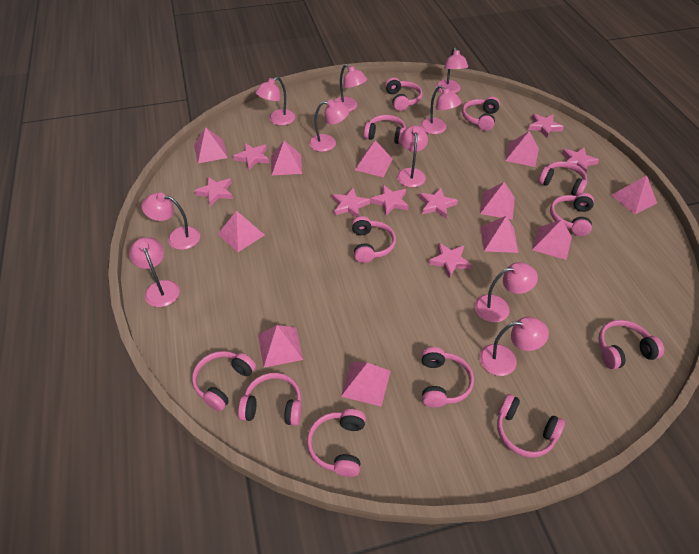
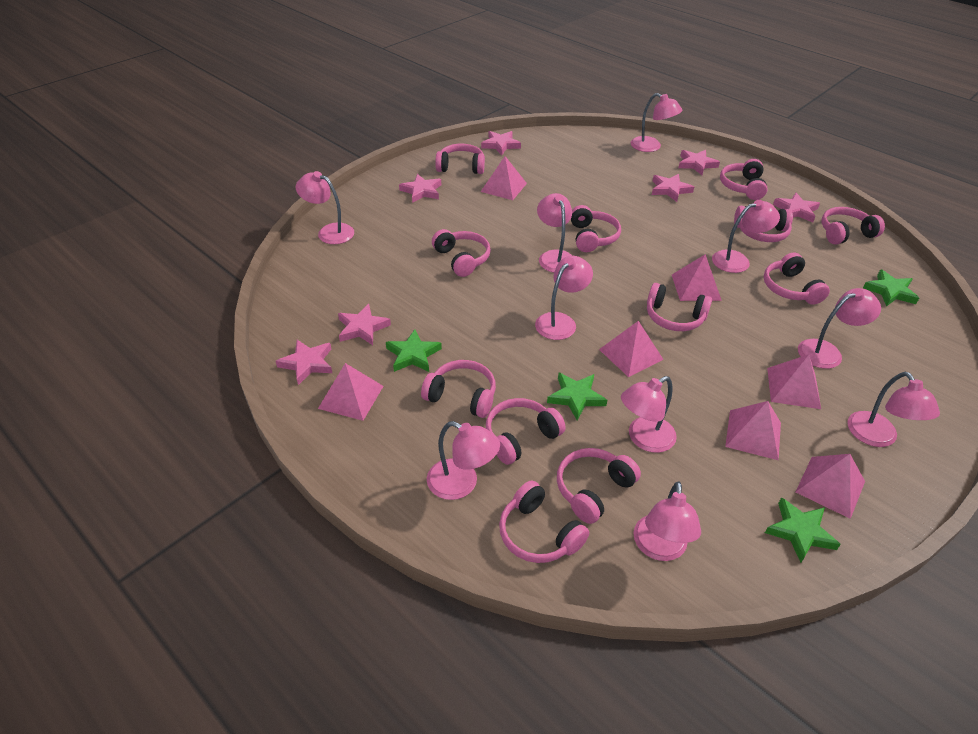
green star: 0 -> 4
pink pyramid: 11 -> 7
pink star: 8 -> 7

